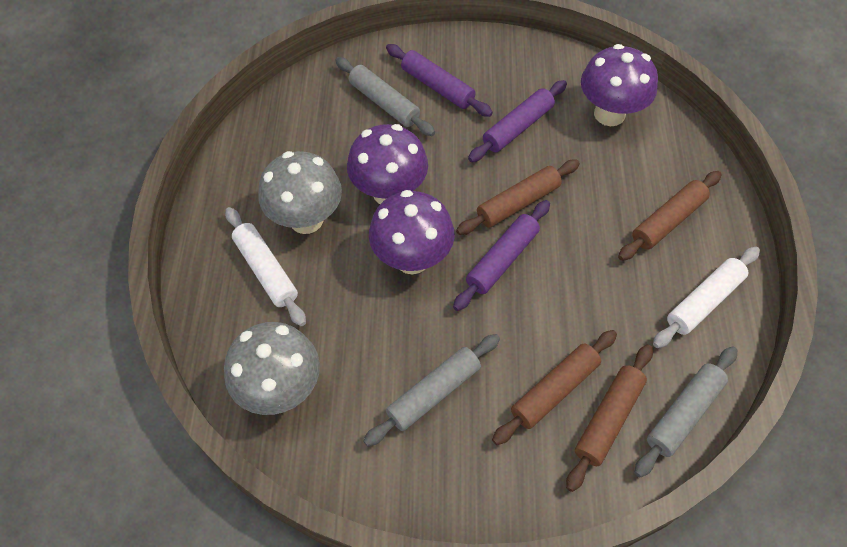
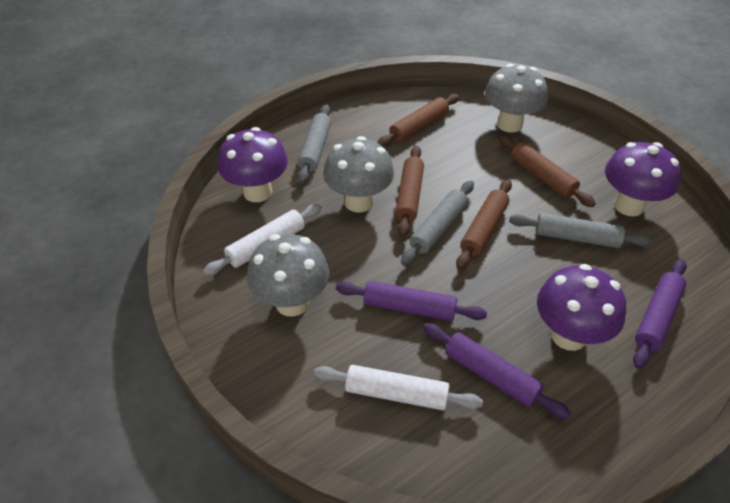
grey mushroom: 2 -> 3

